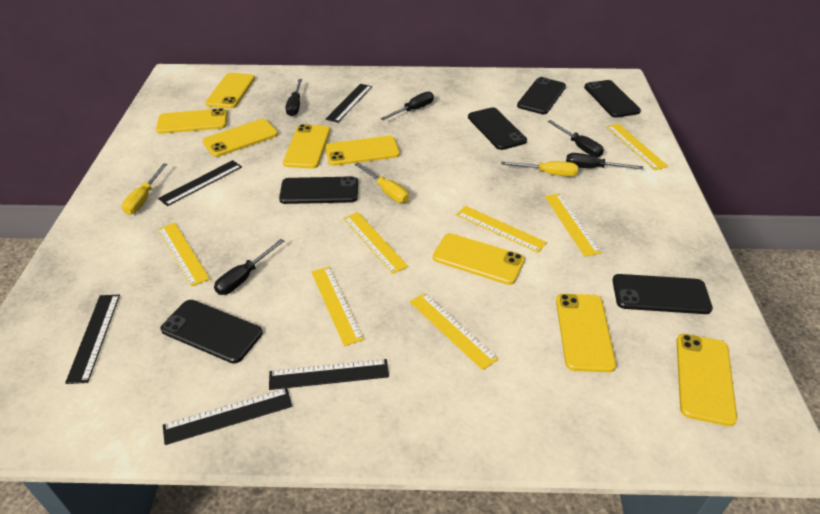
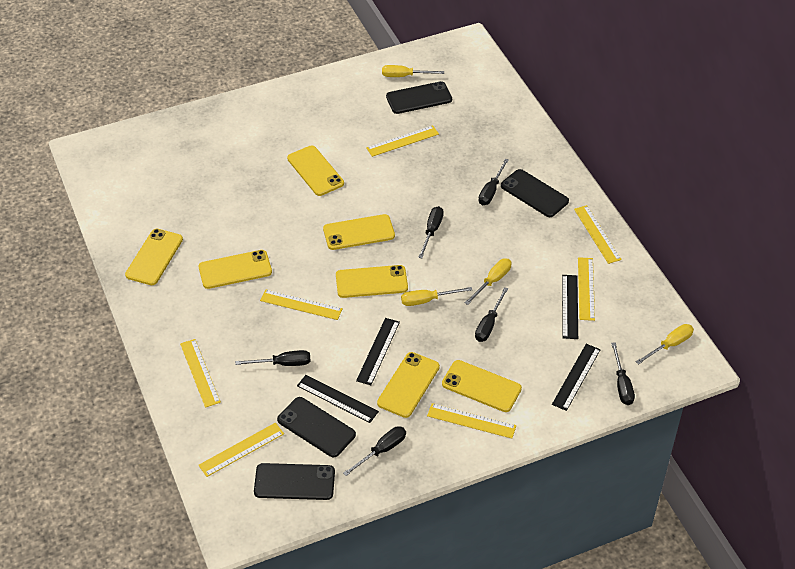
black phone: 6 -> 4
black ruler: 5 -> 4
black screwdriver: 5 -> 6
yellow phone: 8 -> 7
yellow screwdriver: 3 -> 4

